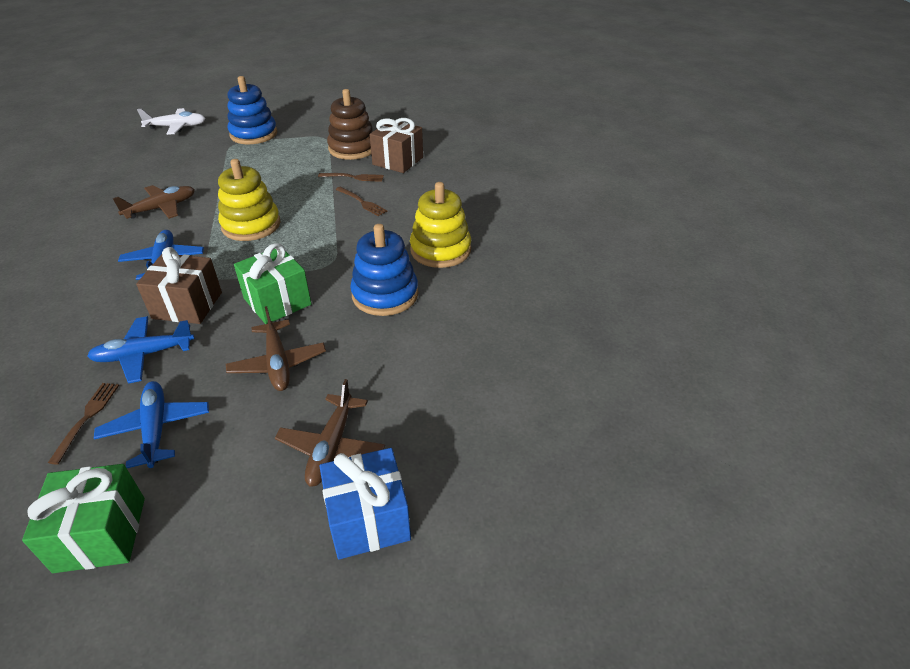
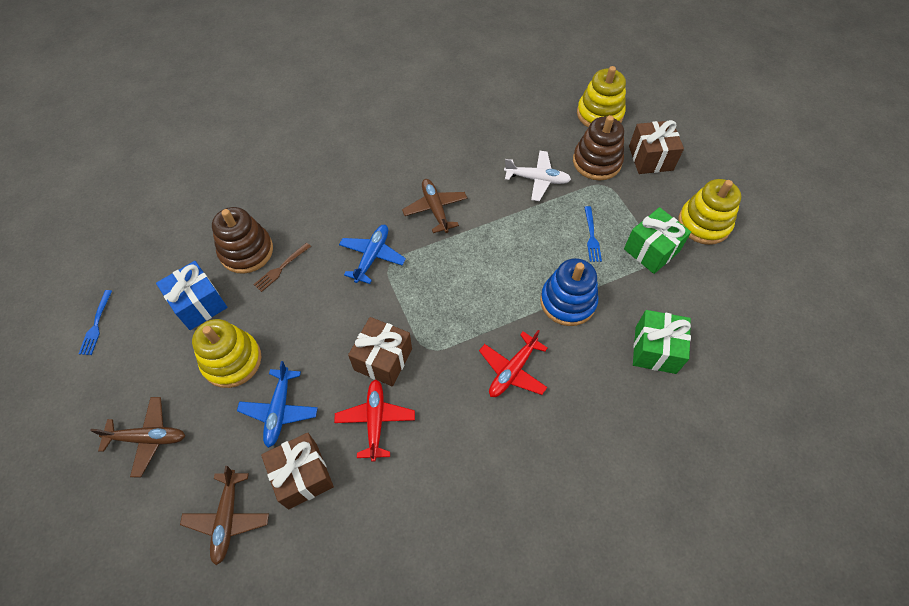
blue fork: 0 -> 2
blue plane: 3 -> 2
blue stacking toy: 2 -> 1
brown fork: 3 -> 1
brown gift: 2 -> 3
brown stacking toy: 1 -> 2
red plane: 0 -> 2
yellow stacking toy: 2 -> 3

